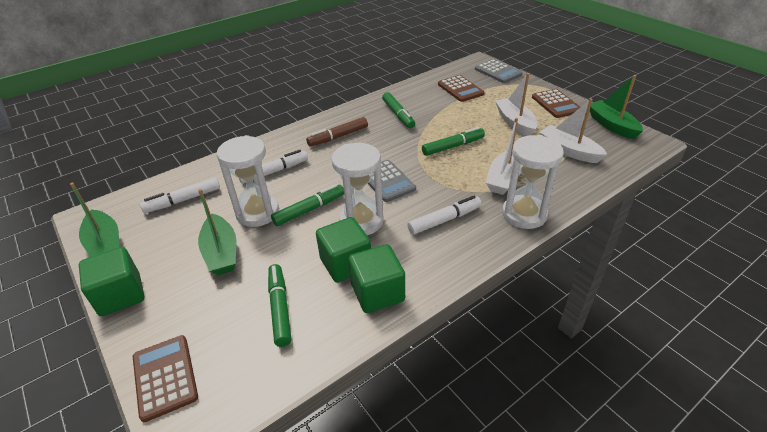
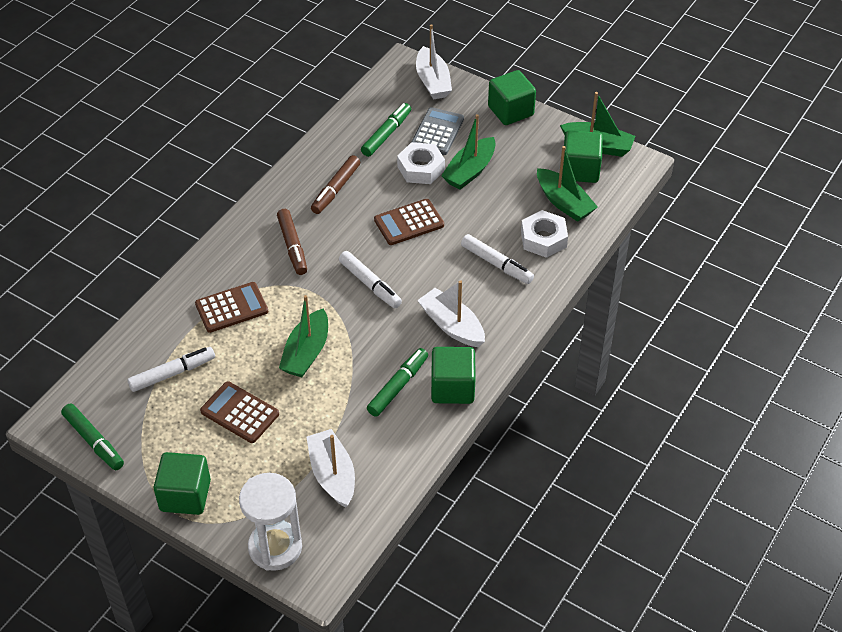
brown marker: 1 -> 2
green boat: 3 -> 4
green cube: 3 -> 4
green marker: 4 -> 3
grey calculator: 2 -> 1
white hourglass: 3 -> 1
white nut: 0 -> 2

